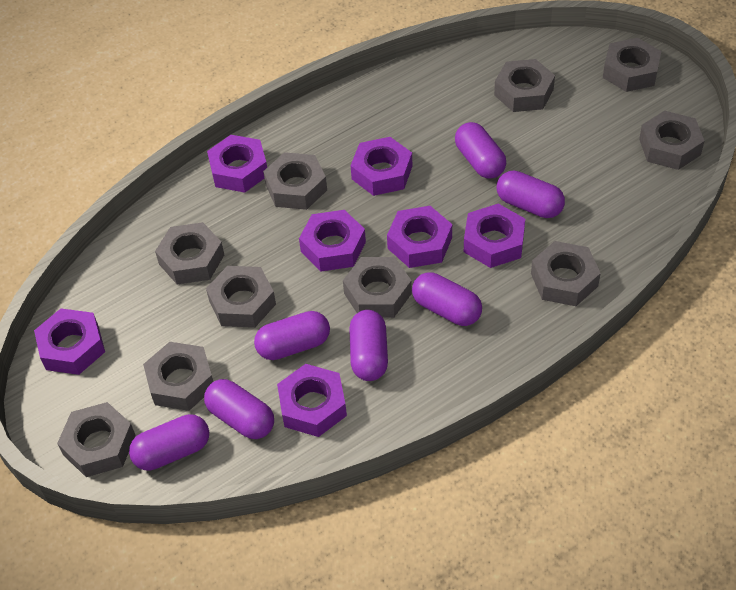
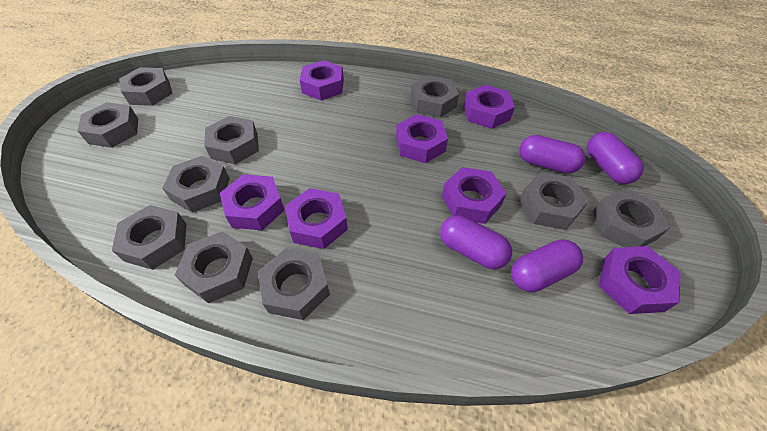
purple capsule: 7 -> 4

